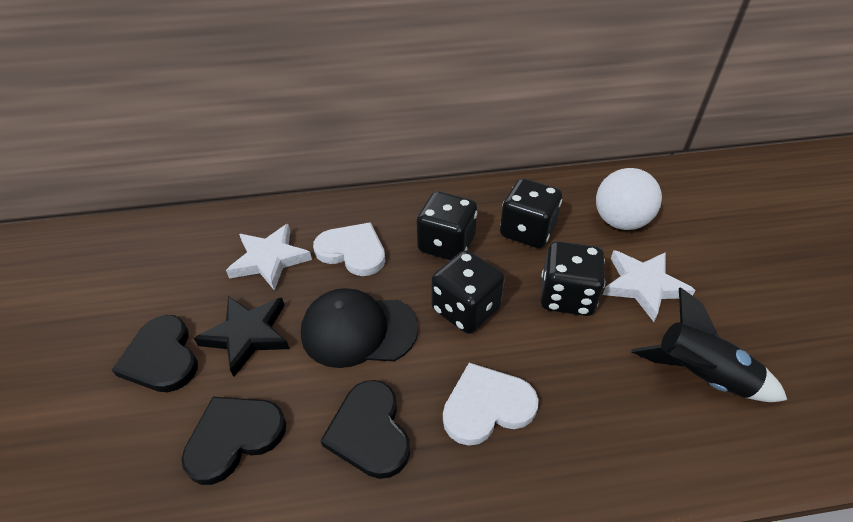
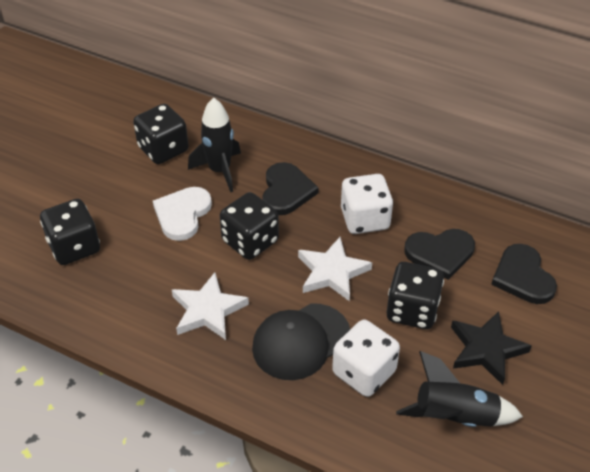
black rocket: 1 -> 2
white ball: 1 -> 0
white dice: 0 -> 2
white heart: 2 -> 1

